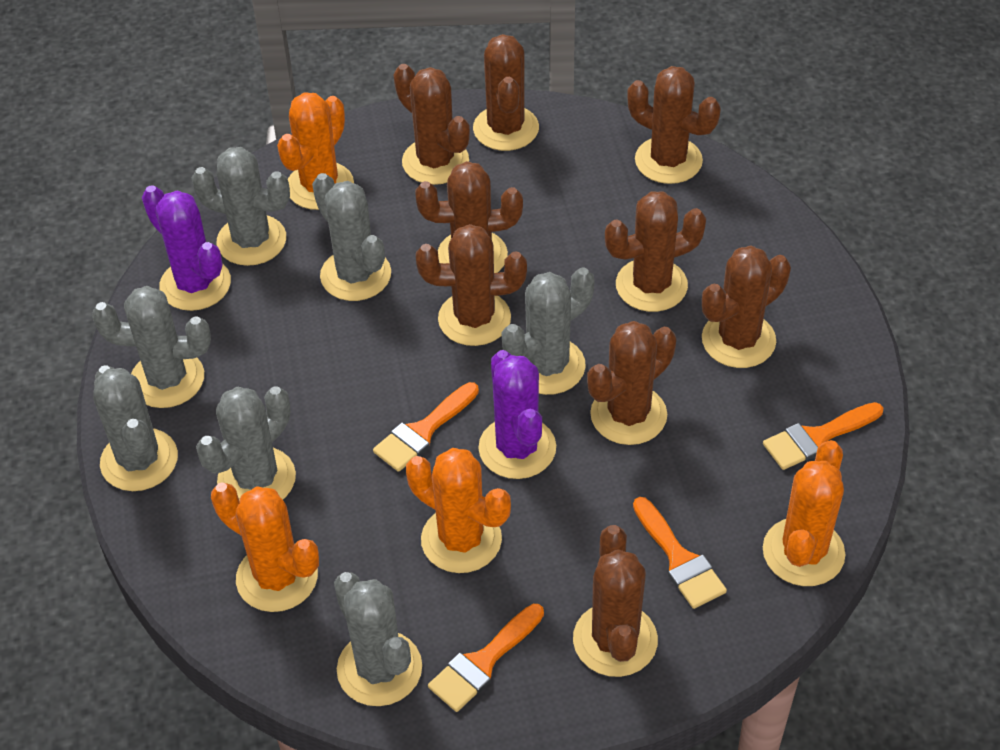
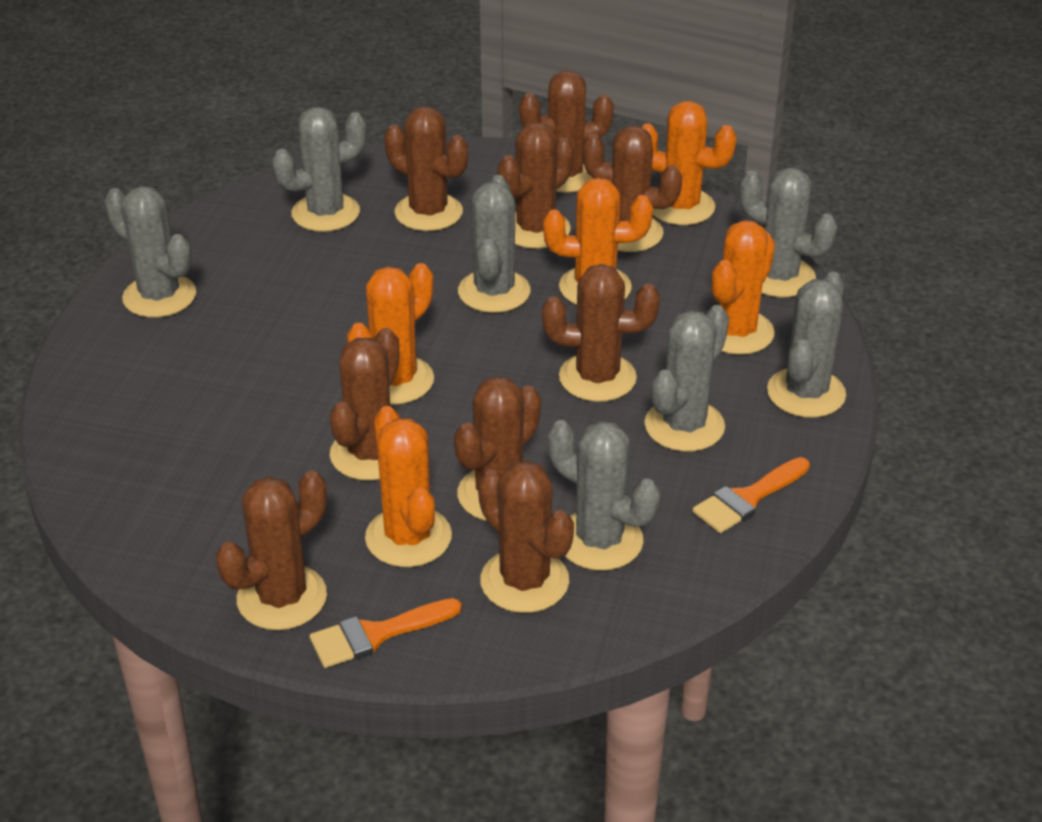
orange brush: 4 -> 2
orange cactus: 4 -> 5
purple cactus: 2 -> 0

